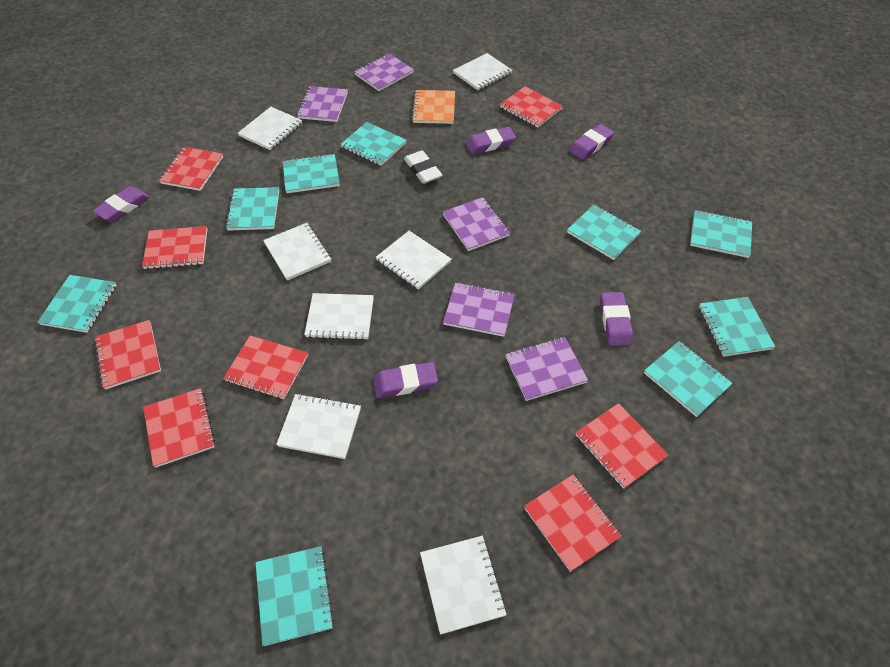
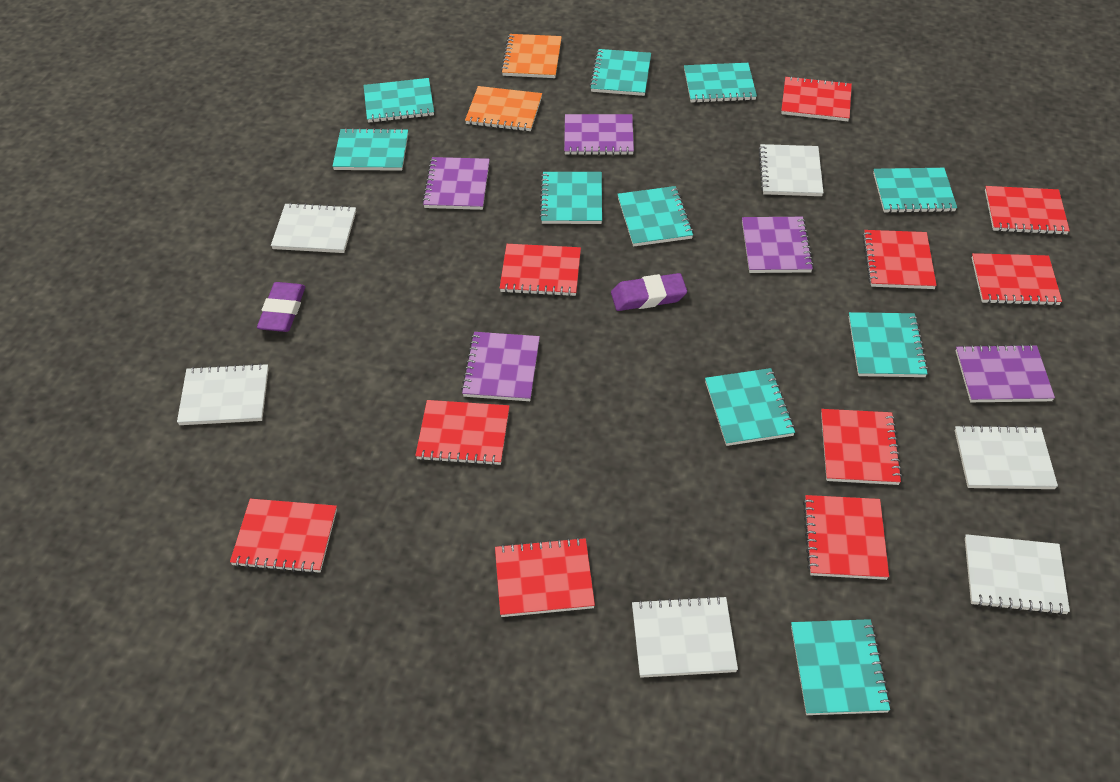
orange notebook: 1 -> 2
purple eraser: 5 -> 2
red notebook: 8 -> 10
turquoise notebook: 9 -> 10
white eraser: 1 -> 0
white notebook: 7 -> 6

